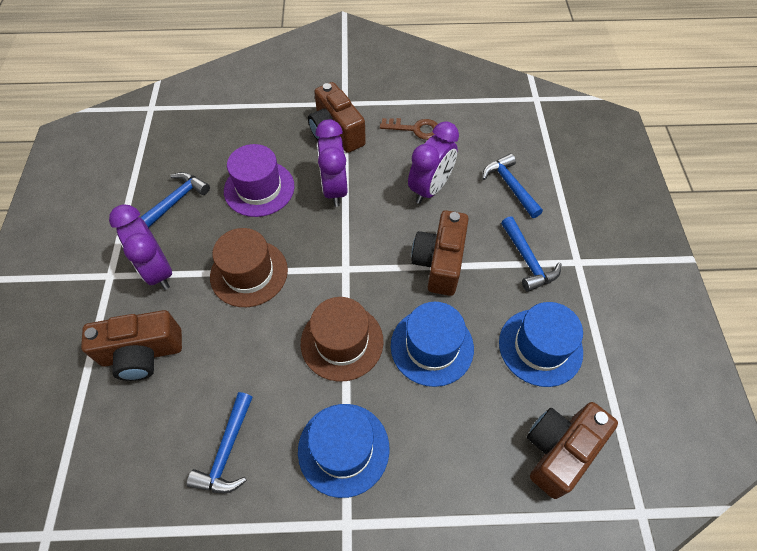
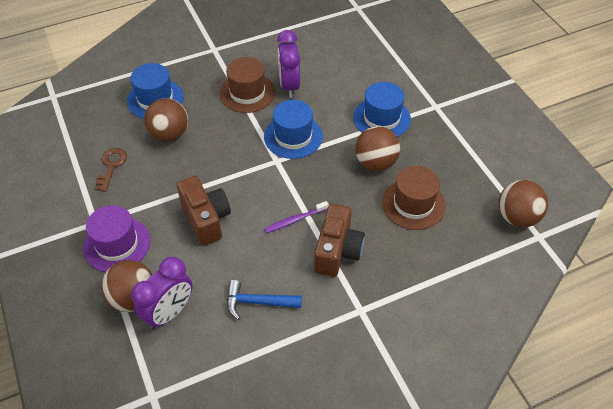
blue hammer: 4 -> 1
brown ball: 0 -> 4
brown camera: 4 -> 2
purple clock: 3 -> 2
purple toothbrush: 0 -> 1

